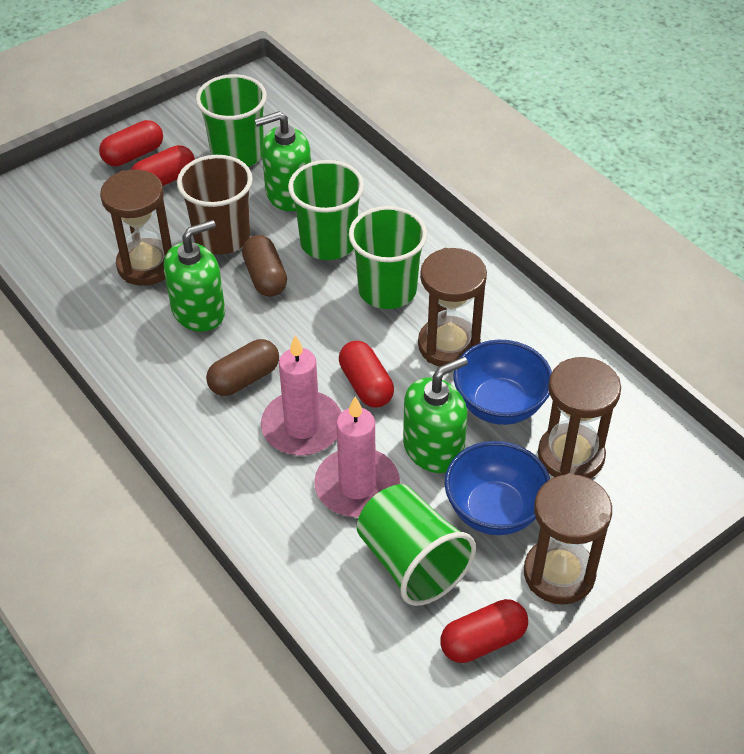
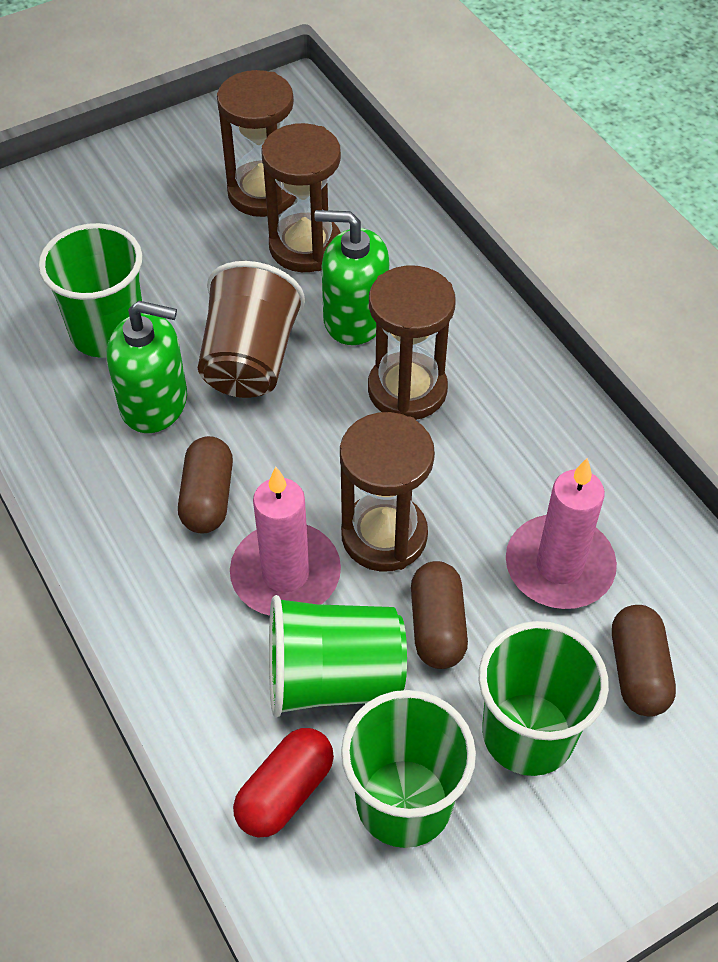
blue bowl: 2 -> 0
brown capsule: 2 -> 3
green soap dispenser: 3 -> 2
red capsule: 4 -> 1

